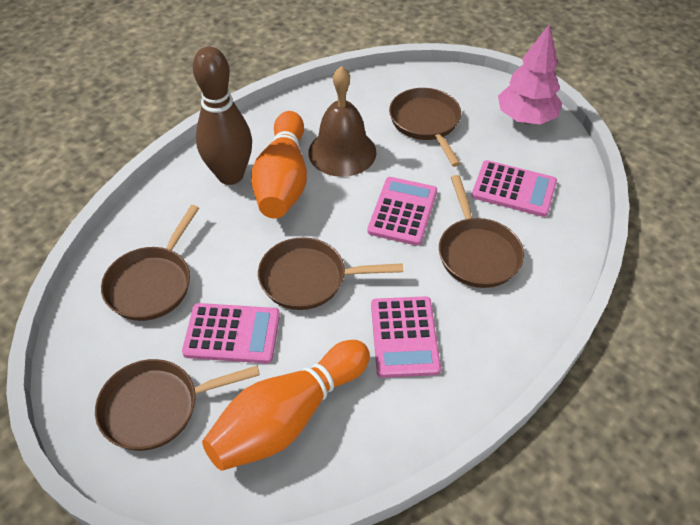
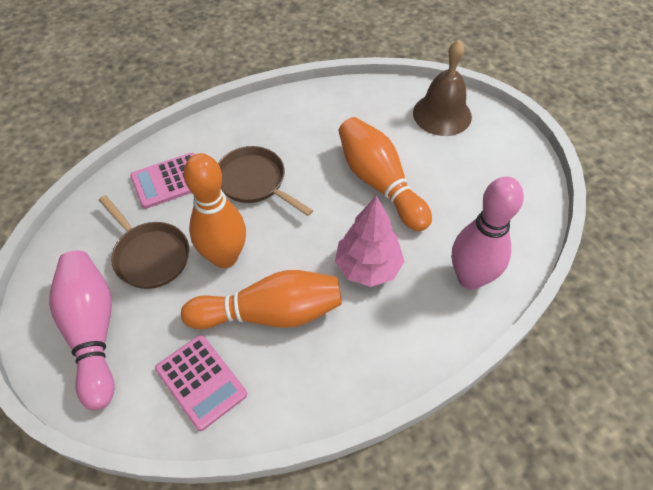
brown bowling pin: 1 -> 0
brown pan: 5 -> 2
orange bowling pin: 2 -> 3
pink bowling pin: 0 -> 2
pink calculator: 4 -> 2

